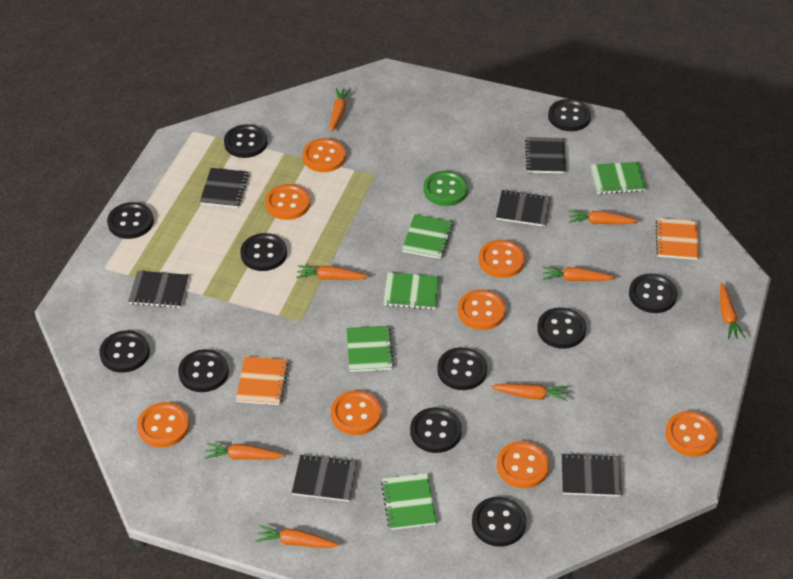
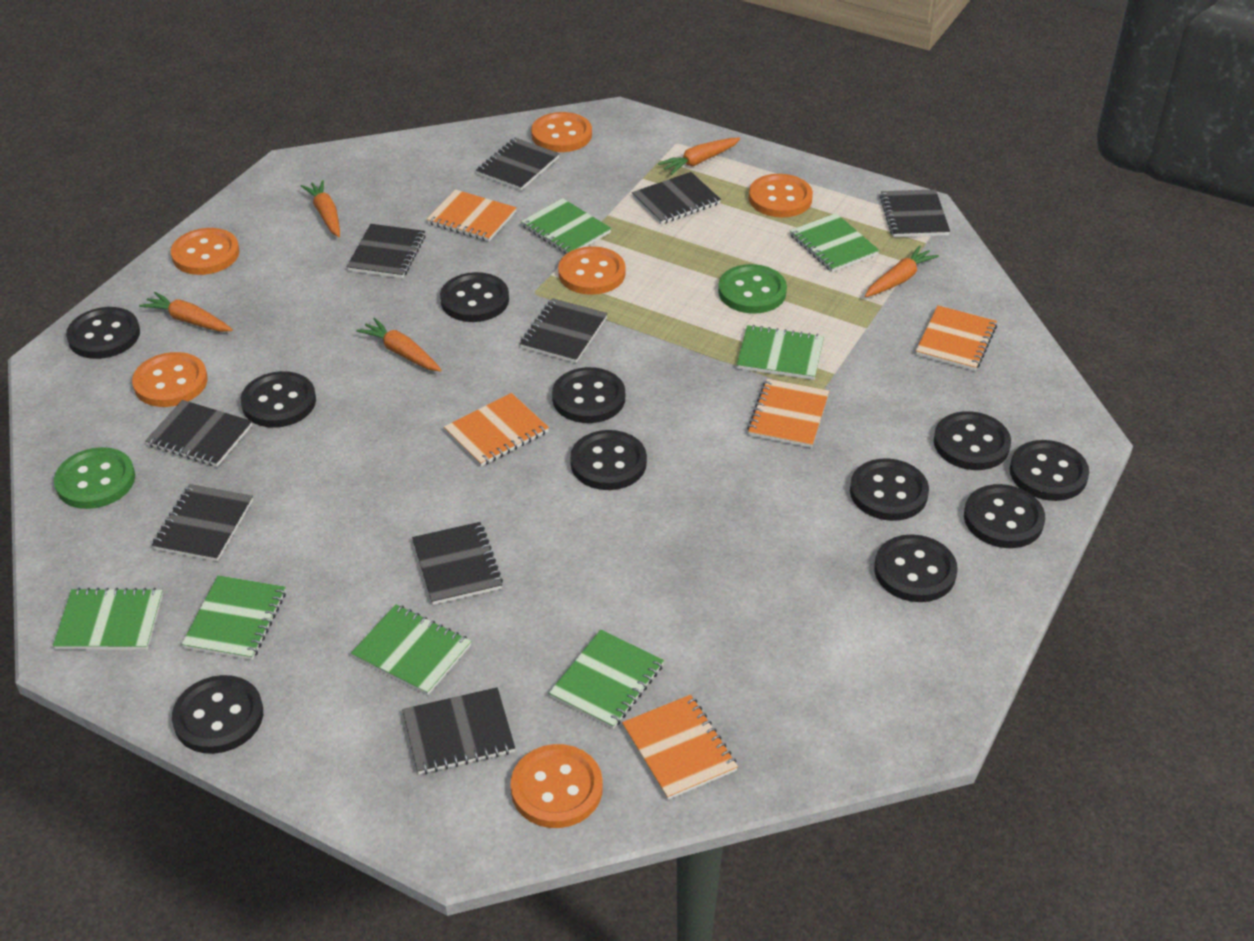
black notebook: 6 -> 9
green button: 1 -> 2
green notebook: 5 -> 7
orange button: 8 -> 6
orange carrot: 8 -> 5
orange notebook: 2 -> 5

